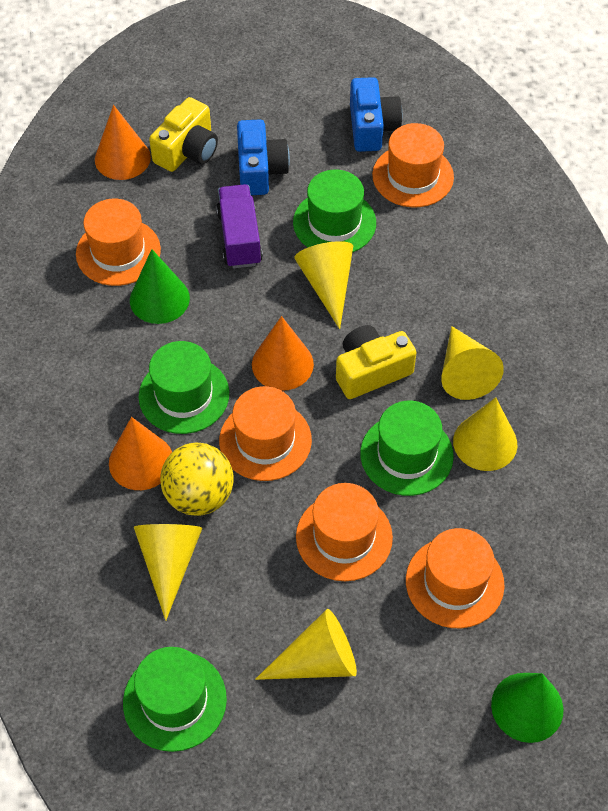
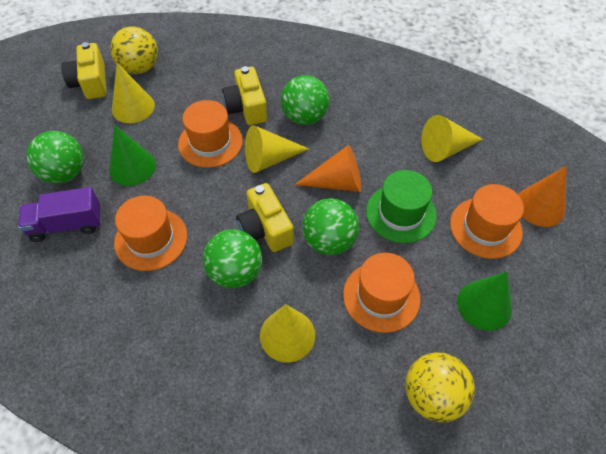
blue camera: 2 -> 0
green ball: 0 -> 4
green hat: 4 -> 1
orange cone: 3 -> 2
orange hat: 5 -> 4
yellow ball: 1 -> 2
yellow camera: 2 -> 3
yellow cone: 5 -> 4

